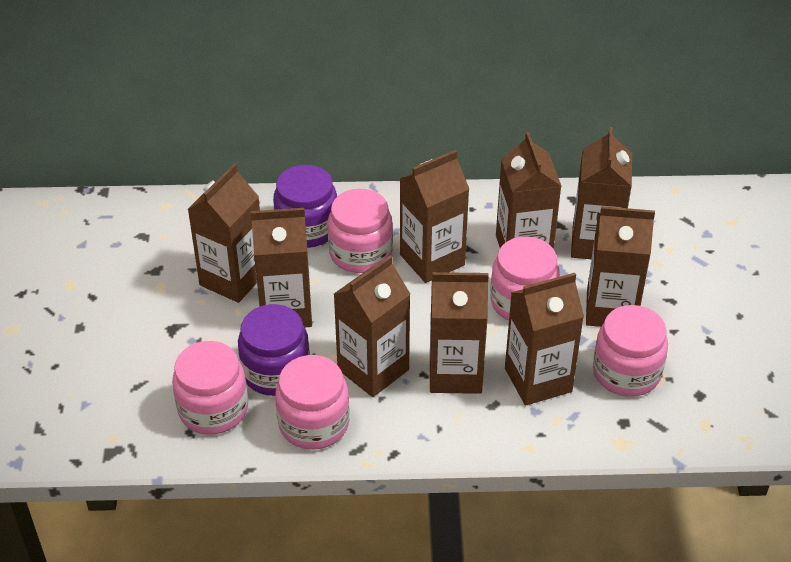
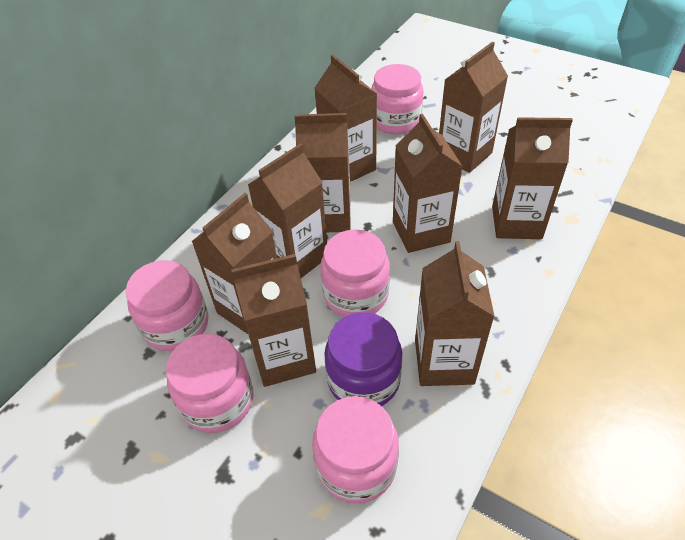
purple jar: 2 -> 1

